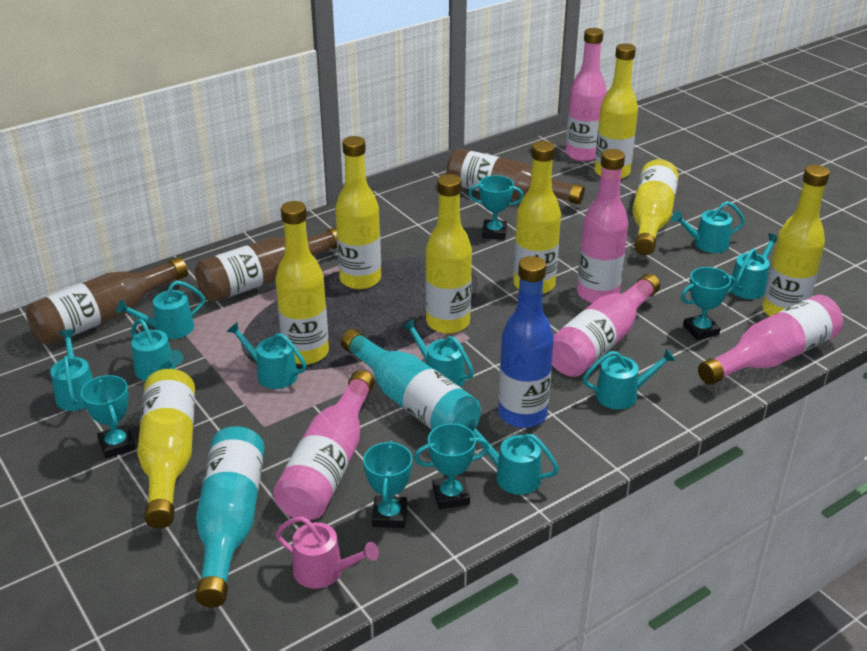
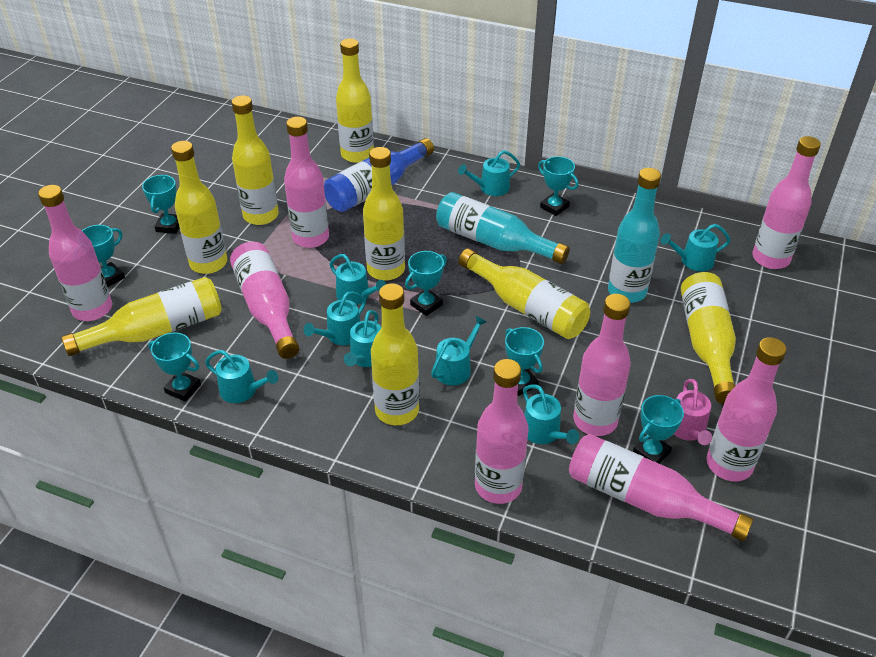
brown bottle: 3 -> 0
pink bottle: 5 -> 8
turquoise trophy: 5 -> 7
turquoise watering can: 9 -> 8

